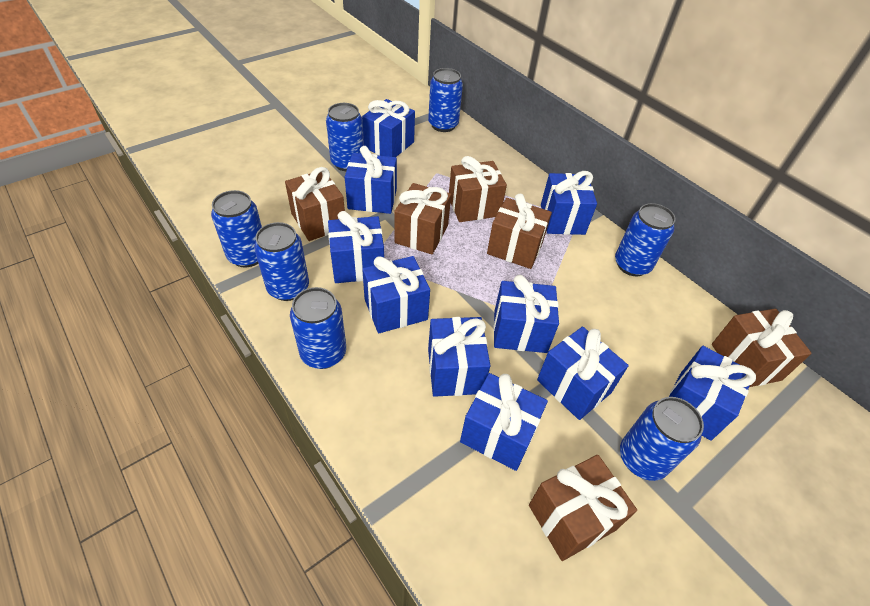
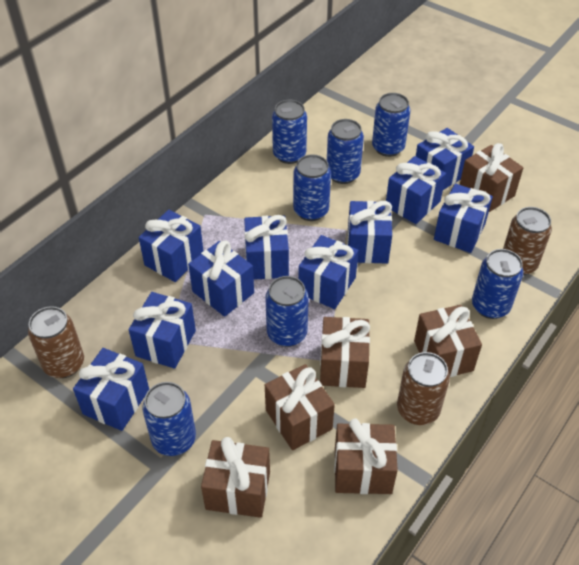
brown can: 0 -> 3

